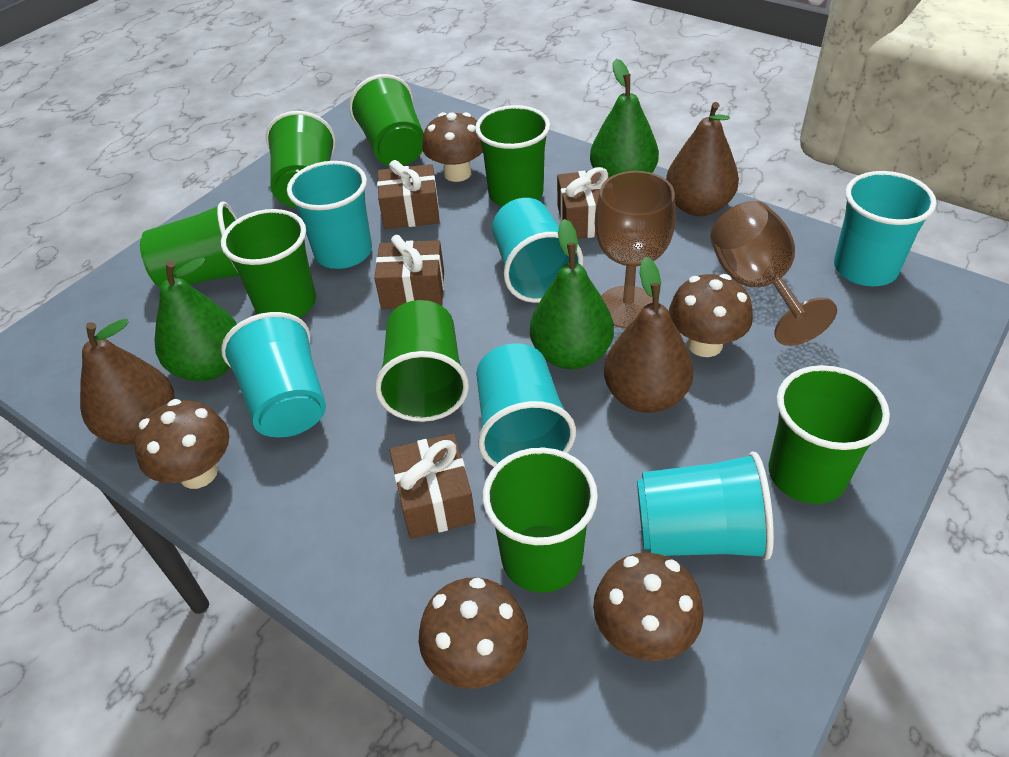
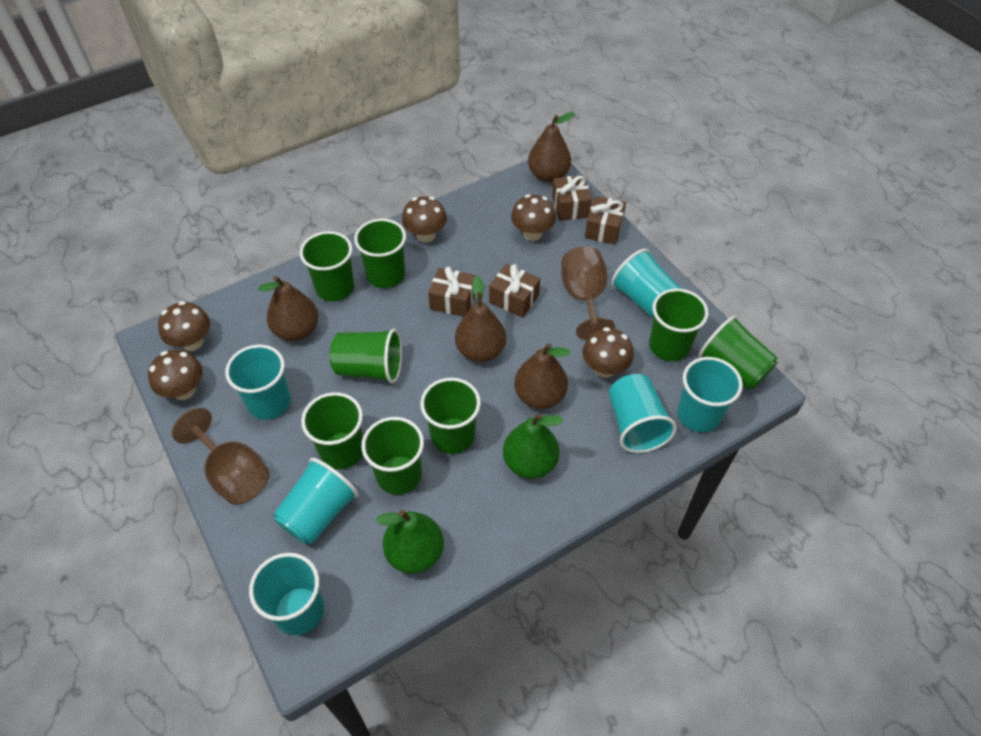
brown pear: 3 -> 4
green pear: 3 -> 2

